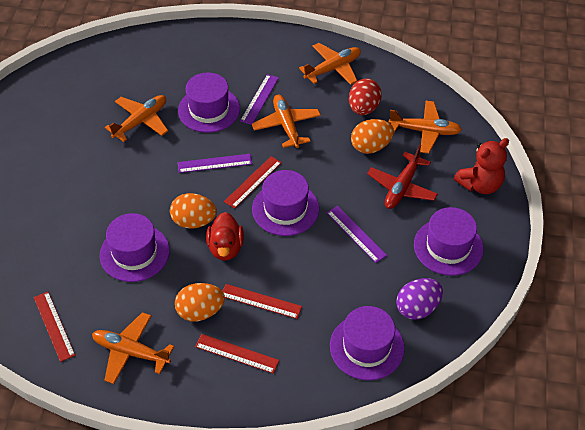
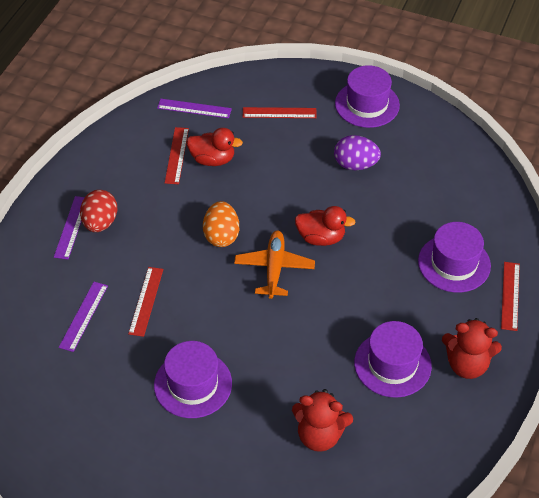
orange egg: 3 -> 1
orange plane: 5 -> 1
purple hat: 5 -> 4
red duck: 1 -> 2
red plane: 1 -> 0
red teddy bear: 1 -> 2

